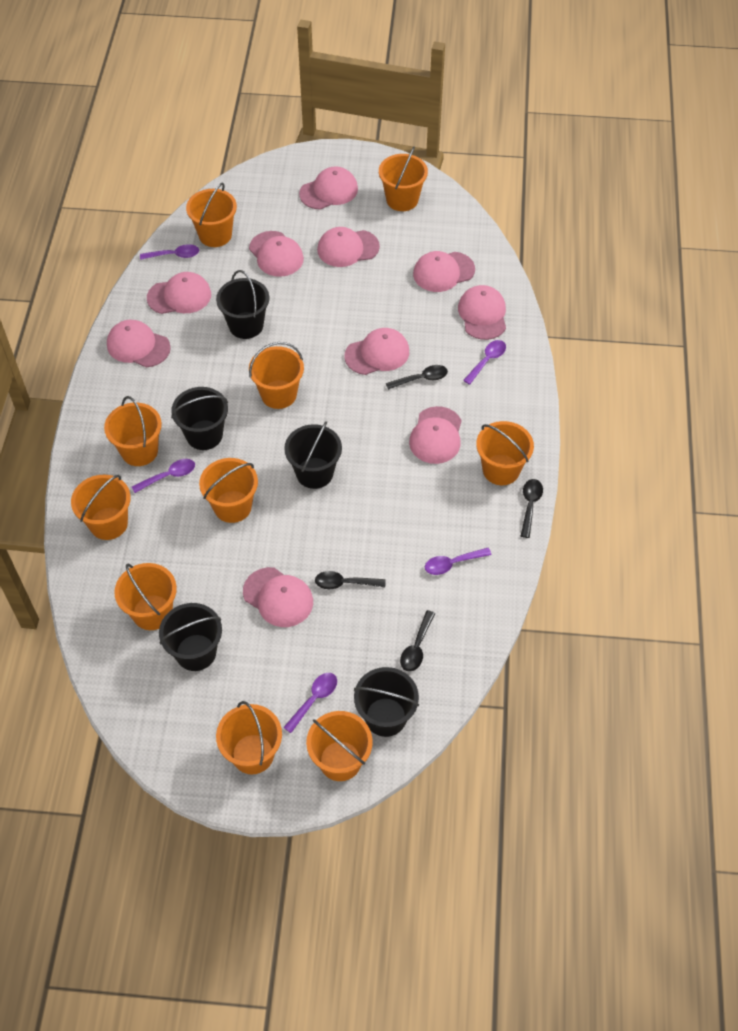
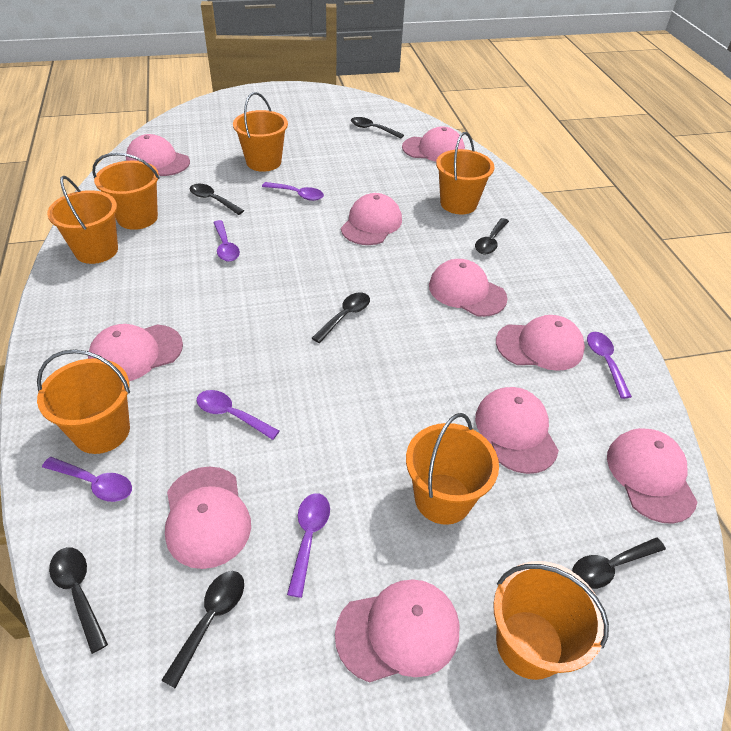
black bucket: 5 -> 0
black spoon: 4 -> 7
orange bucket: 10 -> 7
purple spoon: 5 -> 6

